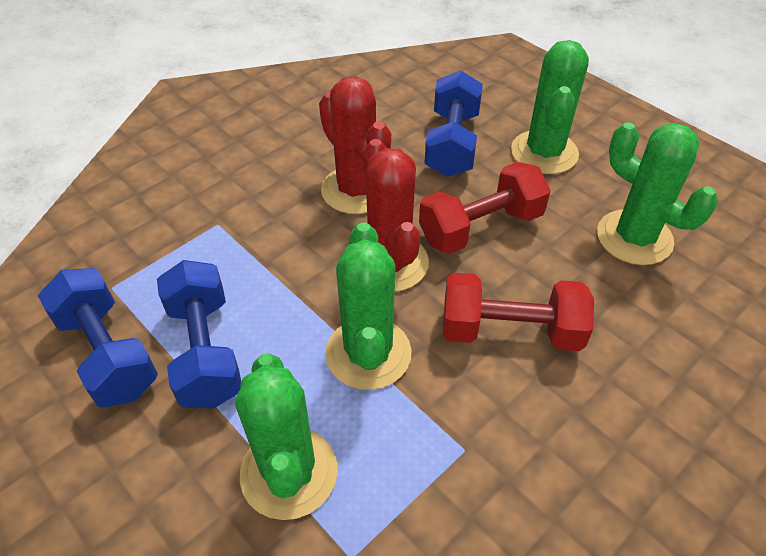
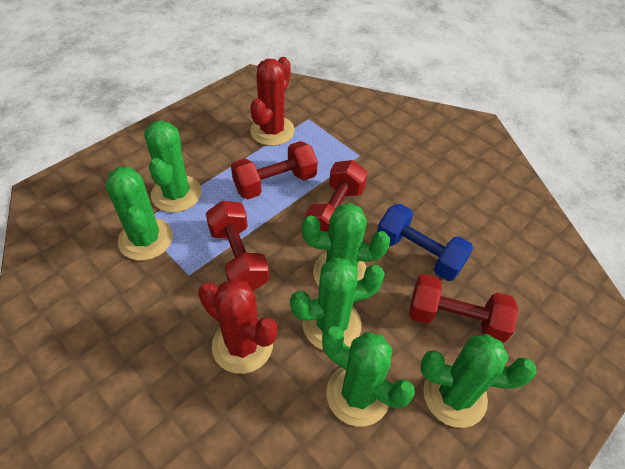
blue dumbbell: 3 -> 1
green cactus: 4 -> 6
red dumbbell: 2 -> 4

